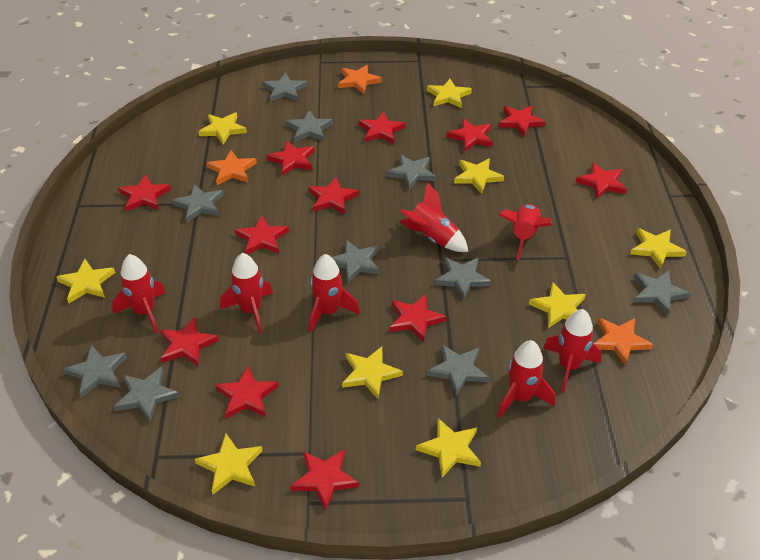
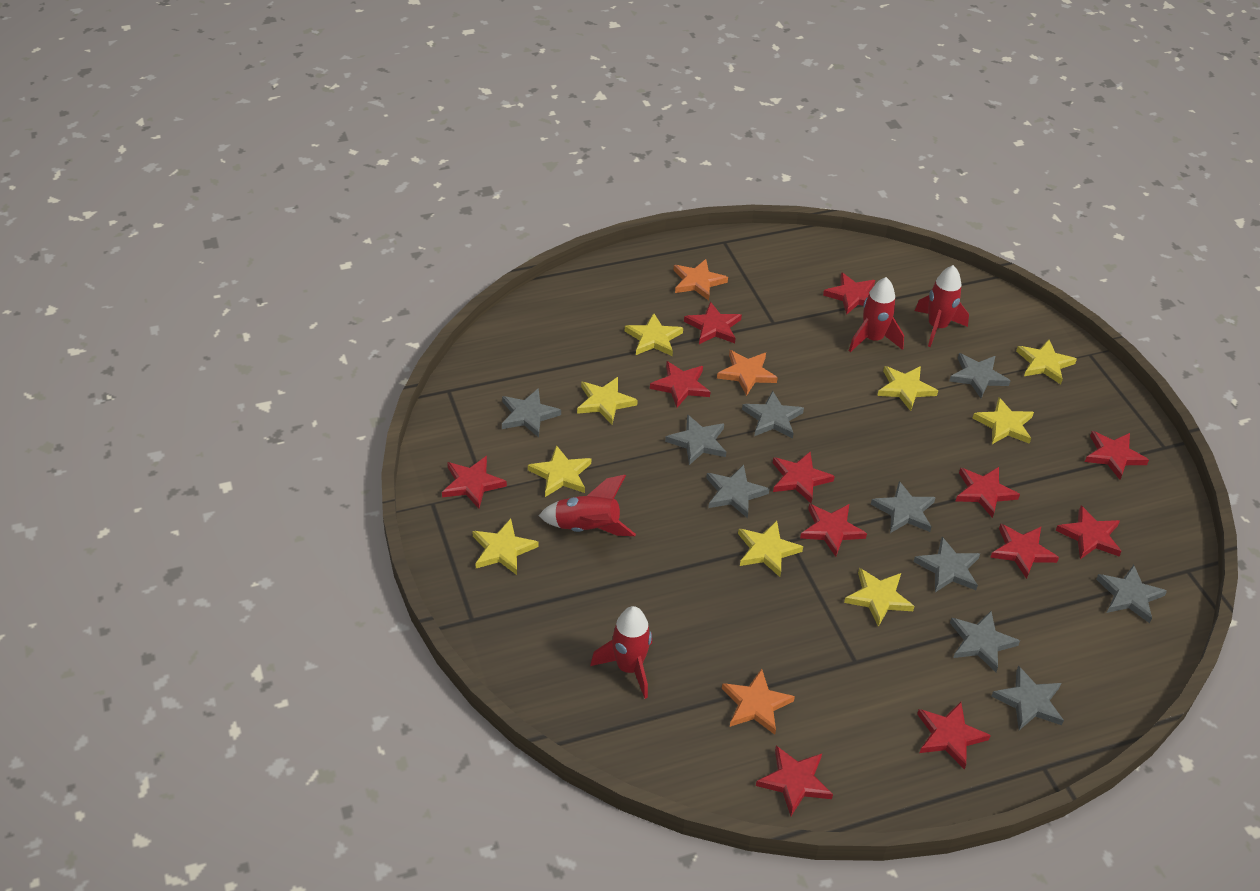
red rocket: 7 -> 4

